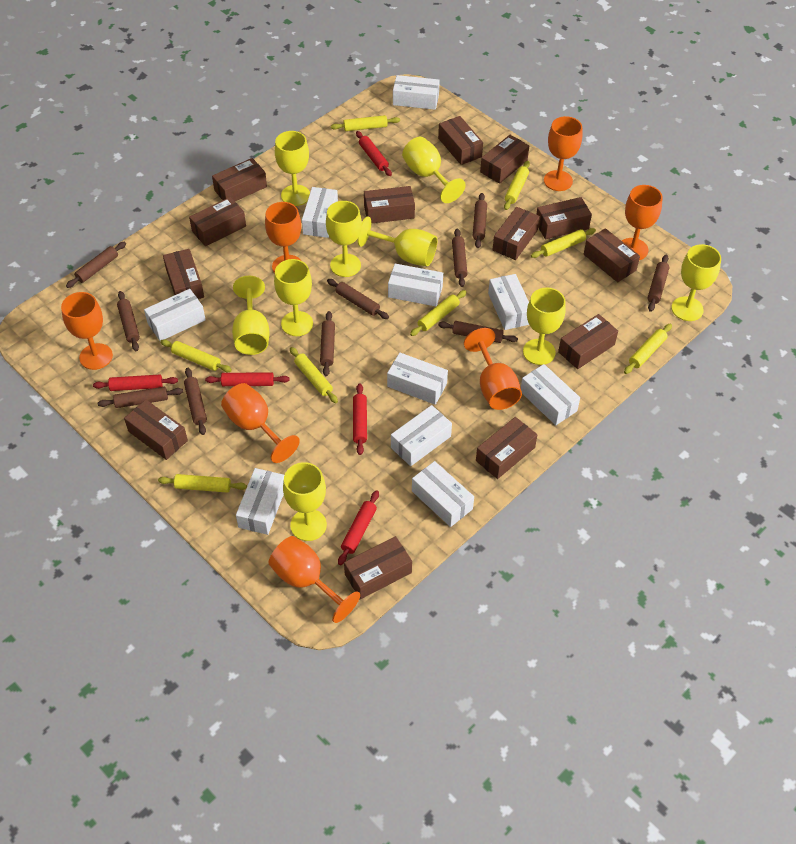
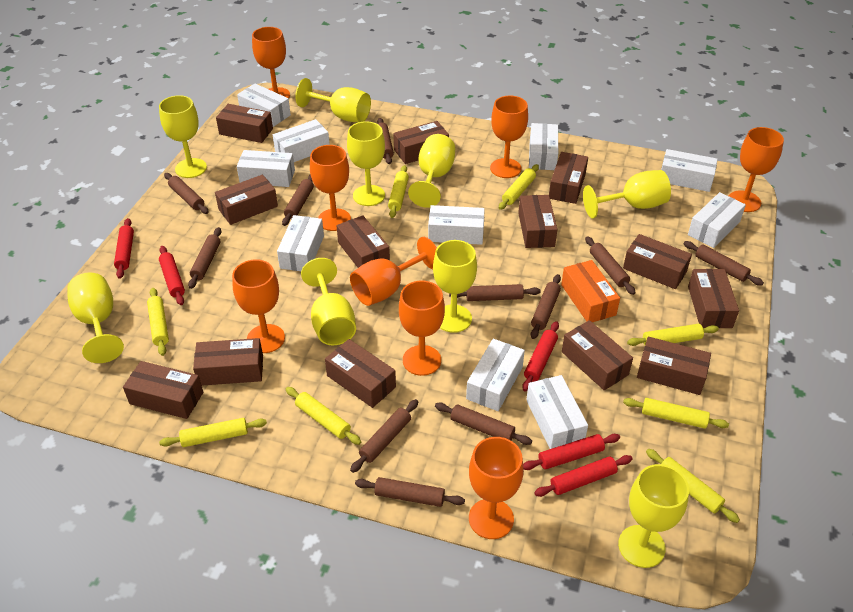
brown rolling pin: 10 -> 11
orange box: 0 -> 1
orange goblet: 7 -> 8

